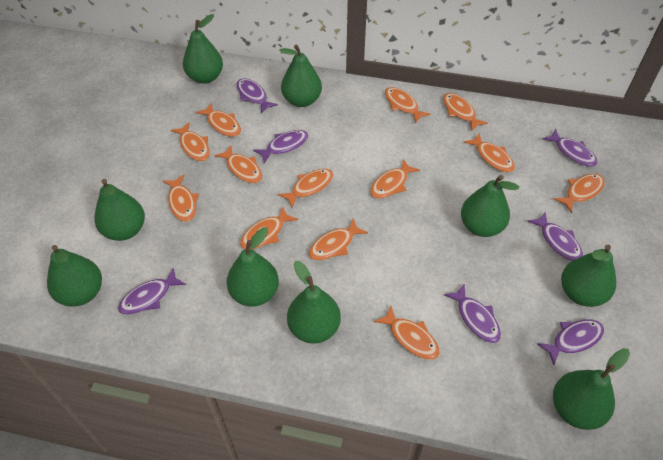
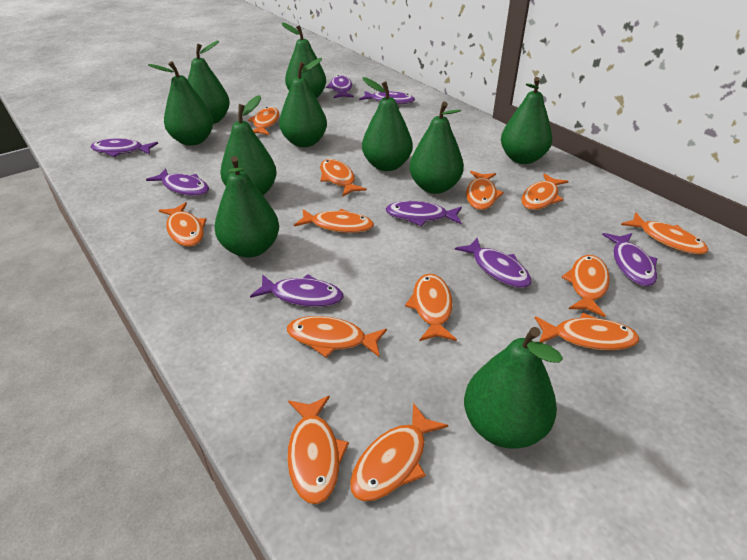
green pear: 9 -> 10
purple fish: 7 -> 8

